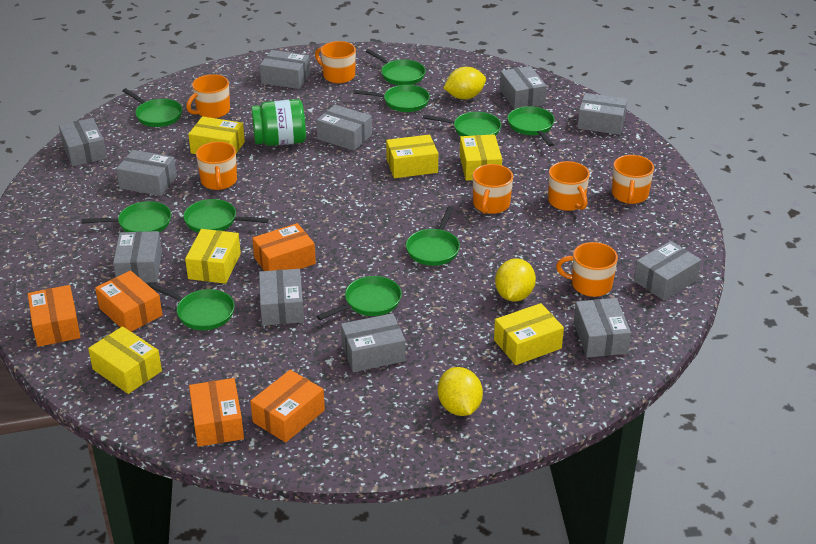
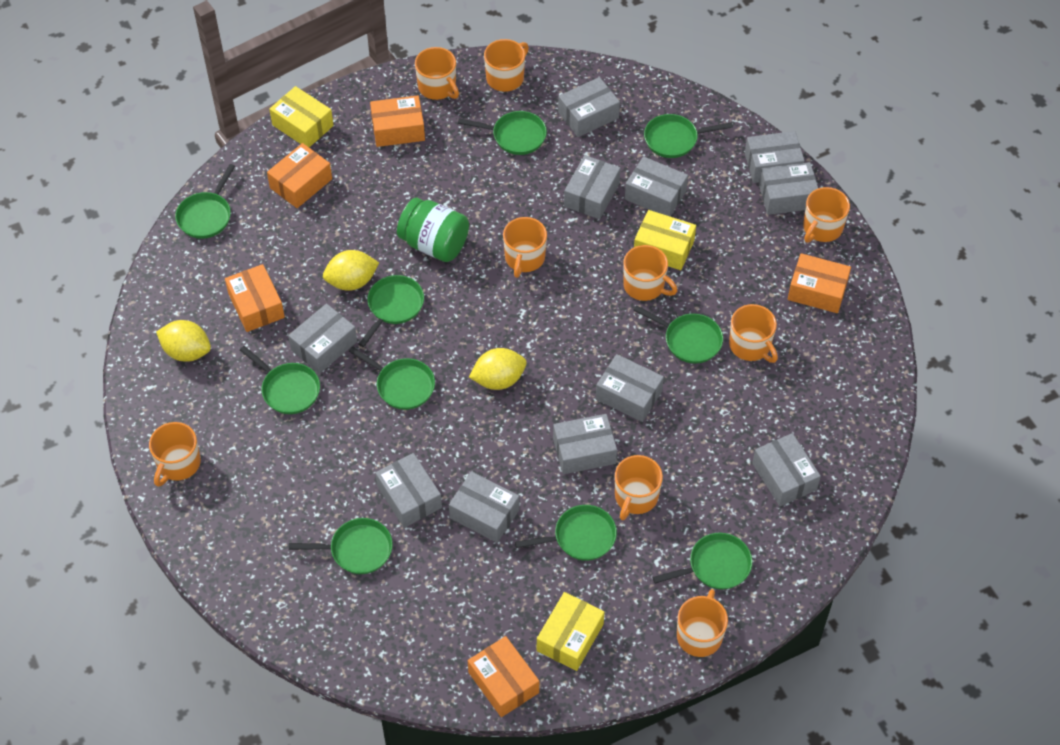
orange mug: 7 -> 9
yellow box: 6 -> 3

